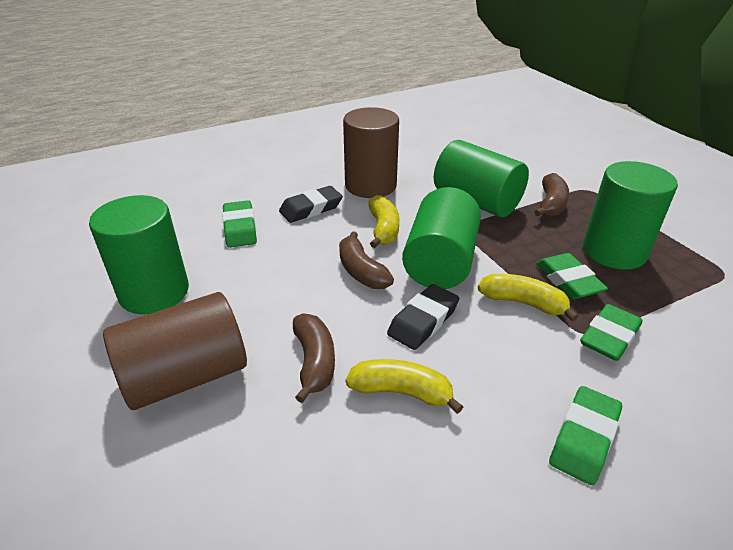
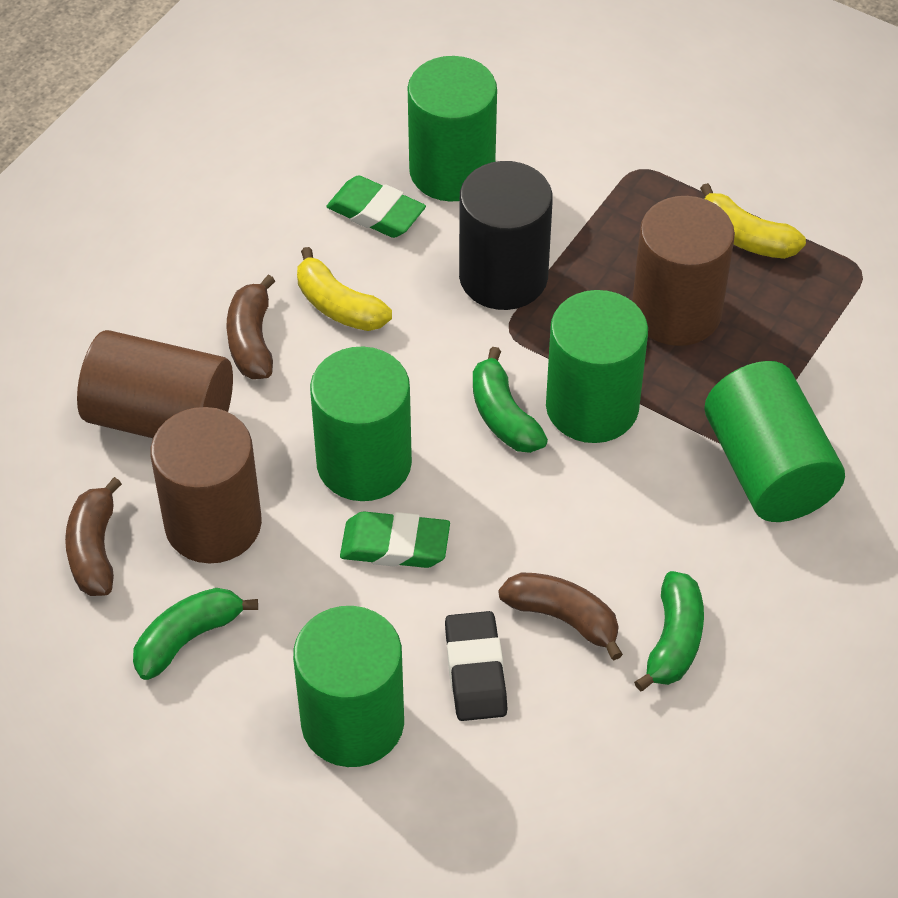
black cylinder: 0 -> 1
black eraser: 2 -> 1
brown cylinder: 2 -> 3
green banana: 0 -> 3
green cylinder: 4 -> 5
green eraser: 4 -> 2
yellow banana: 3 -> 2

